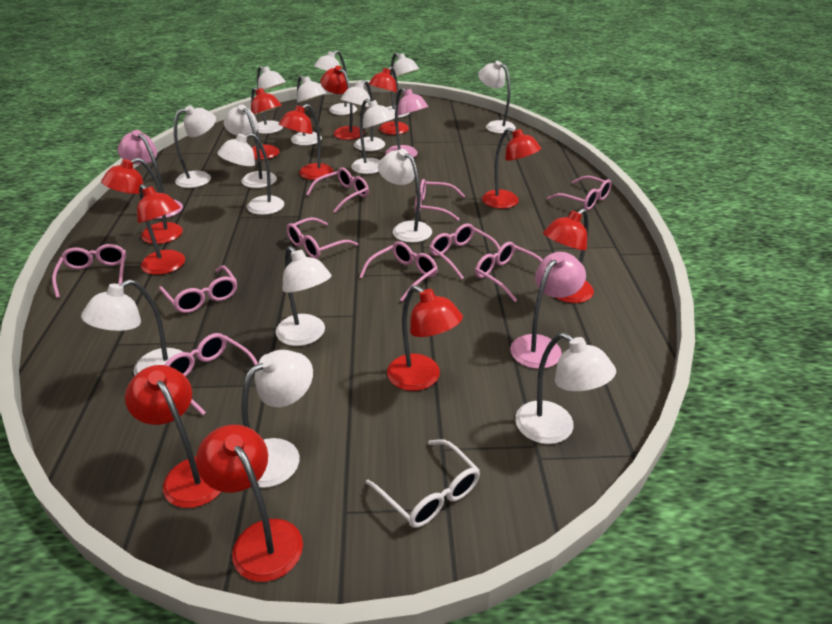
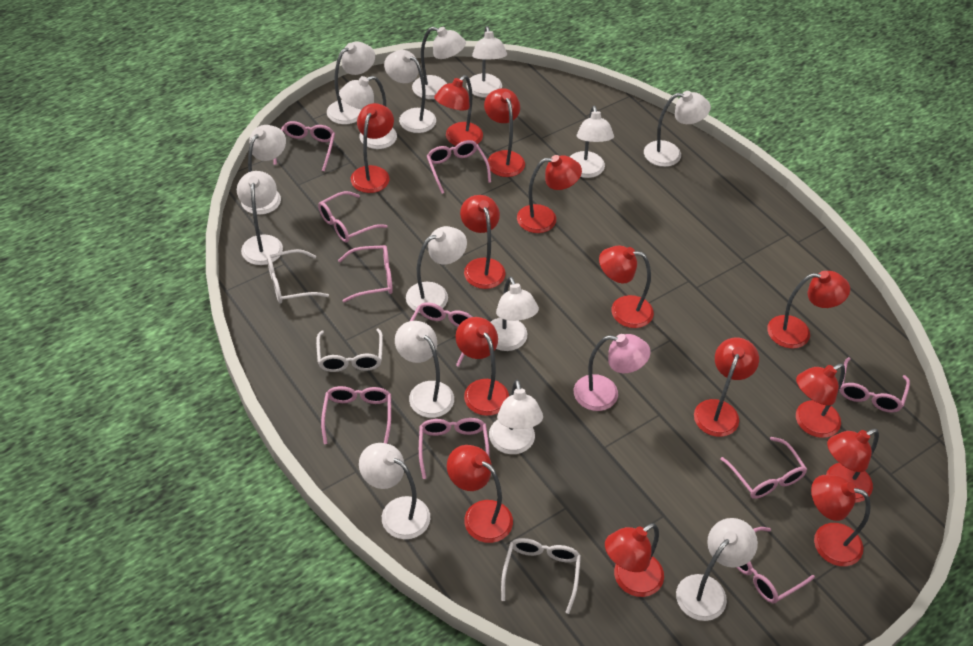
pink lamp: 3 -> 1
red lamp: 11 -> 14
white glasses: 1 -> 3

